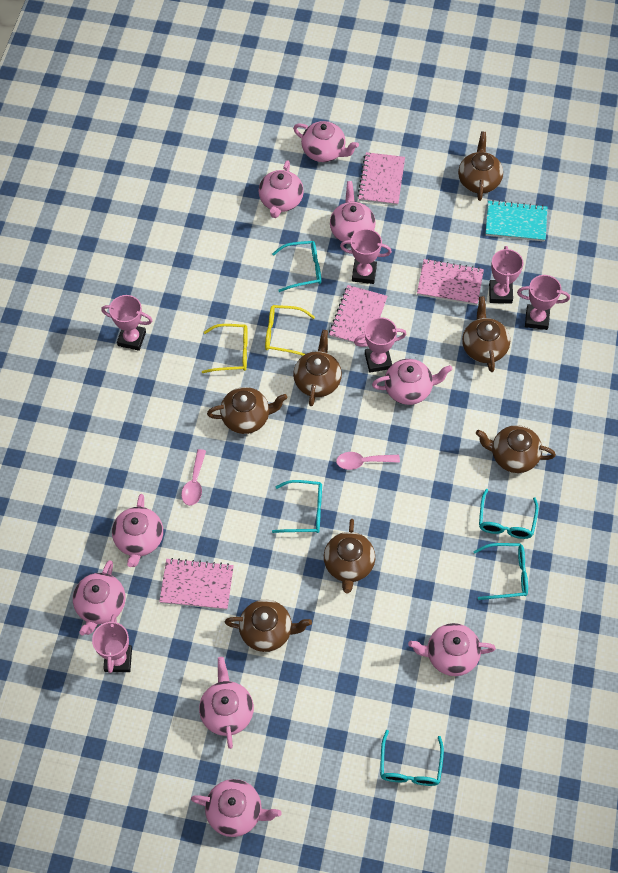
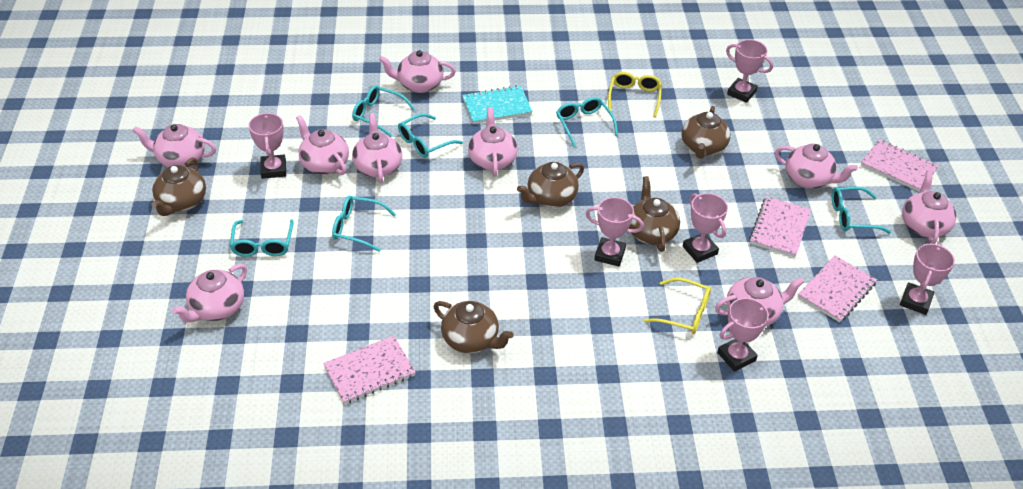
brown teapot: 7 -> 5
pink spoon: 2 -> 0
turquoise glasses: 5 -> 6

